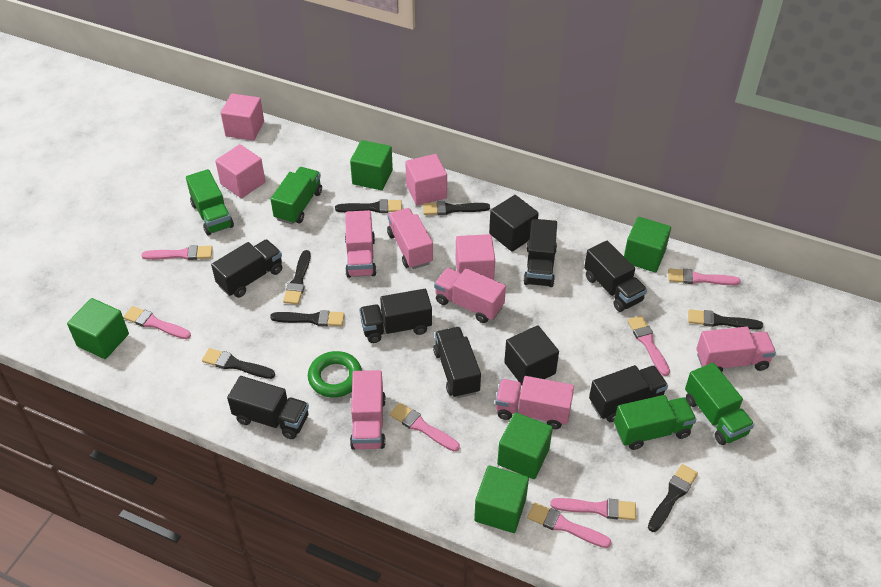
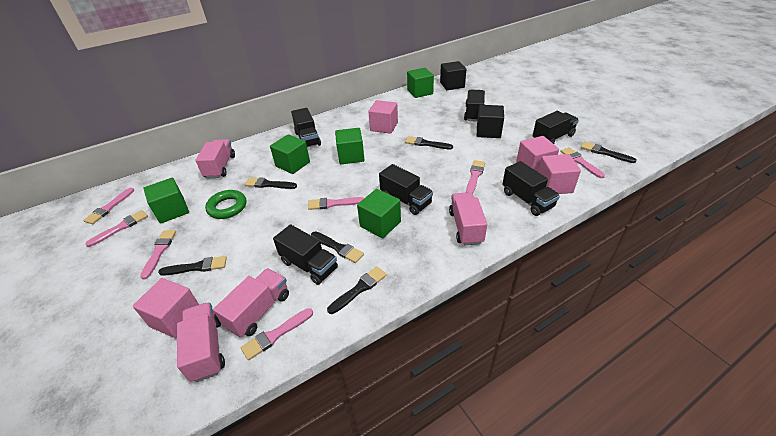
black brush: 7 -> 6
black truck: 7 -> 6
green truck: 4 -> 0
pink truck: 6 -> 4

